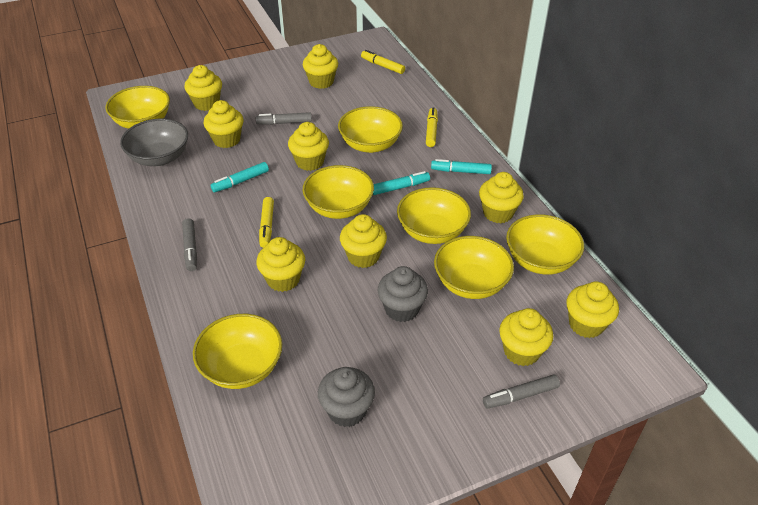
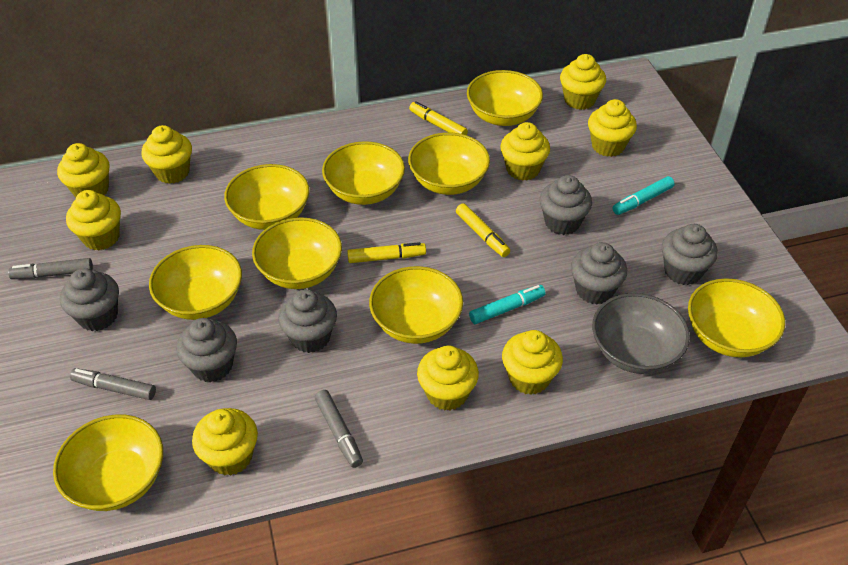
grey cupcake: 2 -> 6
turquoise marker: 3 -> 2
yellow bowl: 7 -> 9

